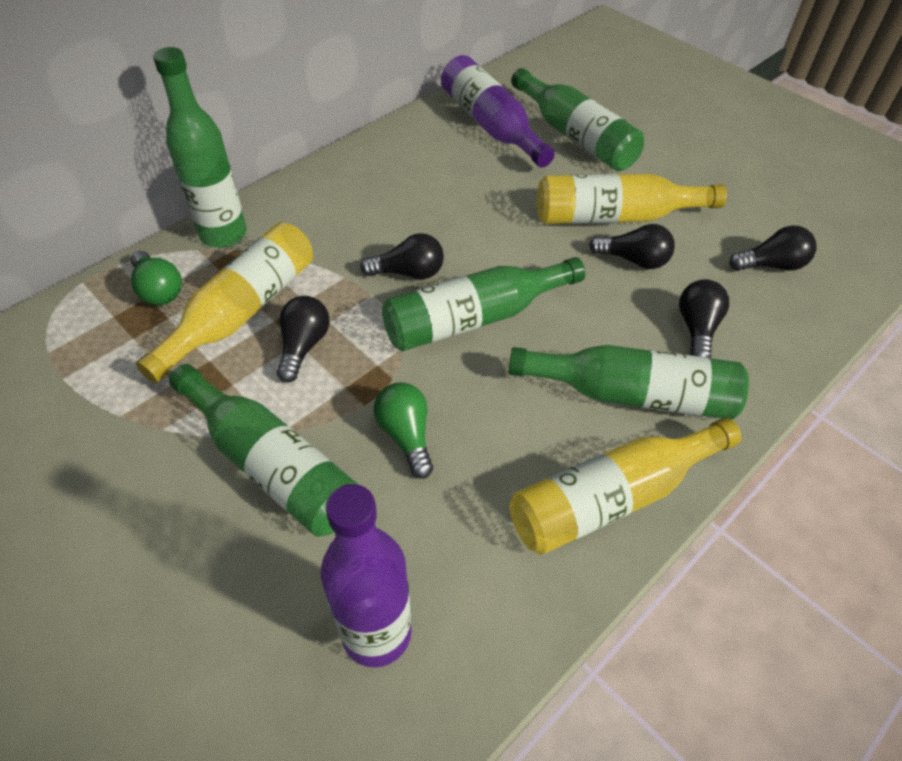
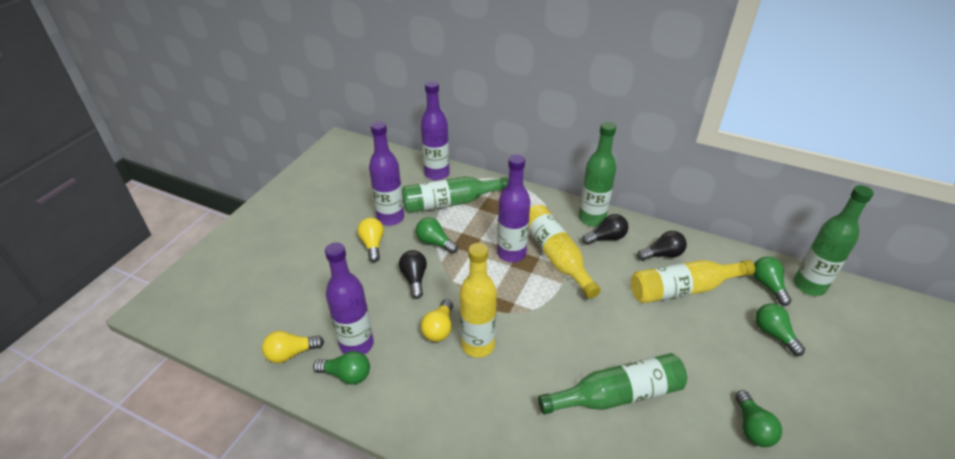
black light bulb: 5 -> 3
green bottle: 5 -> 4
green light bulb: 2 -> 5
purple bottle: 2 -> 4
yellow light bulb: 0 -> 3

